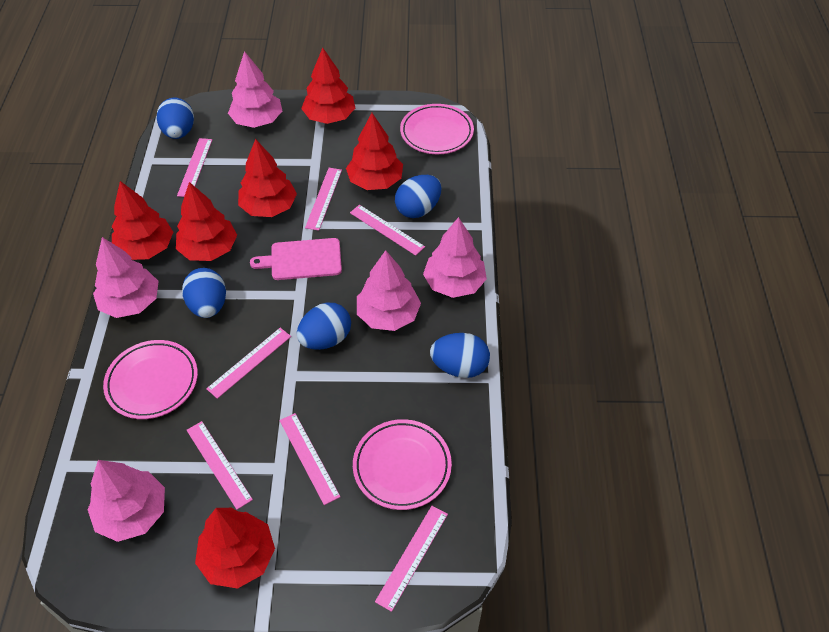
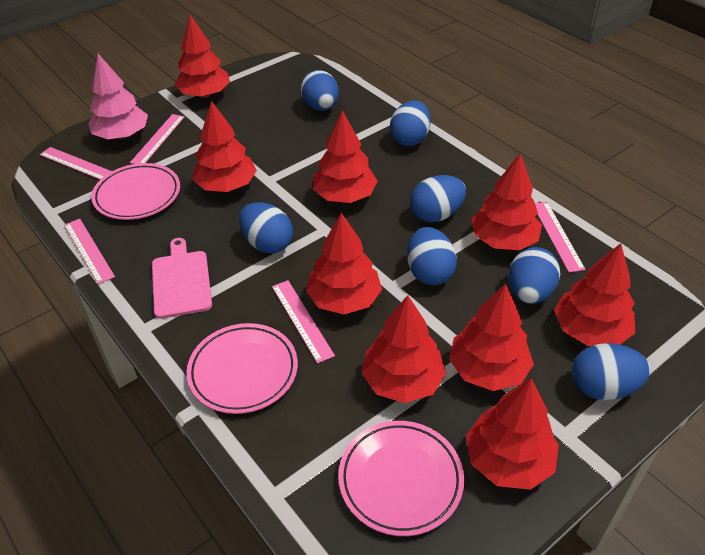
blue egg: 5 -> 7
pink ruler: 7 -> 5
pink tree: 5 -> 1
red tree: 6 -> 9

